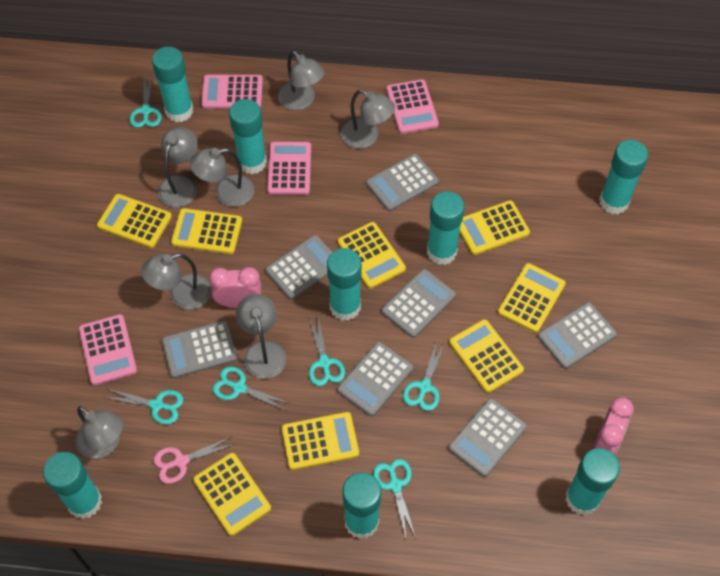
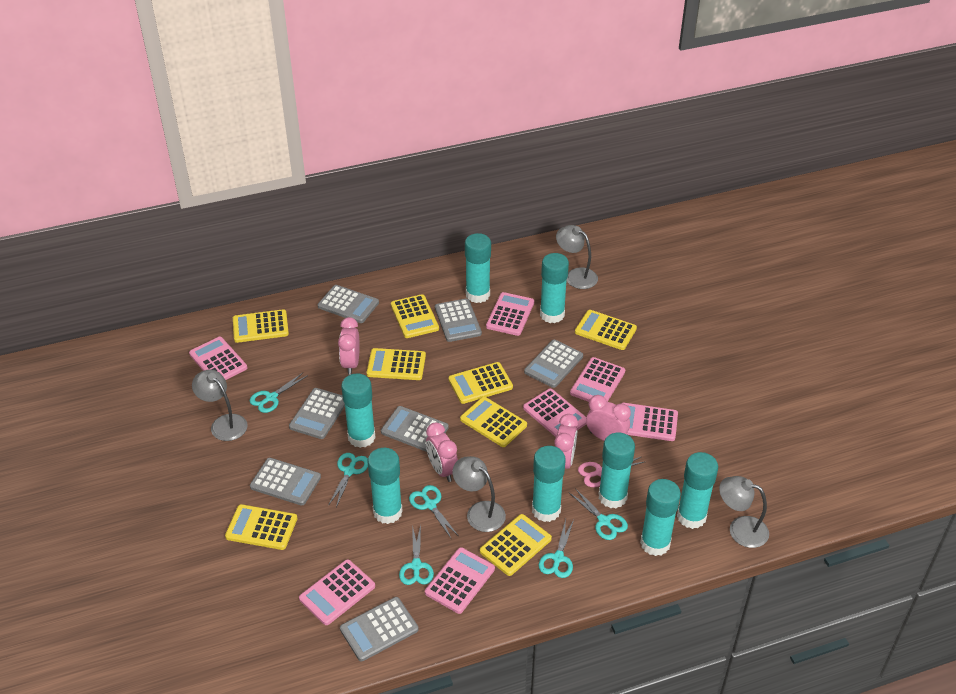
grey lamp: 7 -> 4
pink calculator: 4 -> 7
pink clock: 2 -> 4

